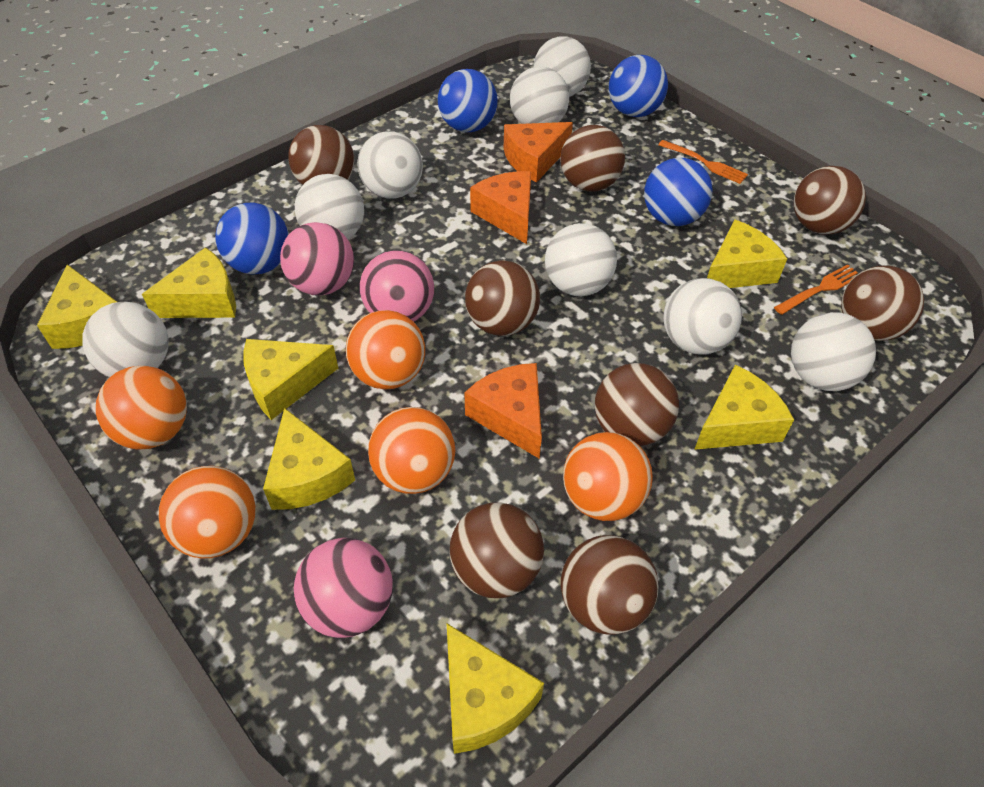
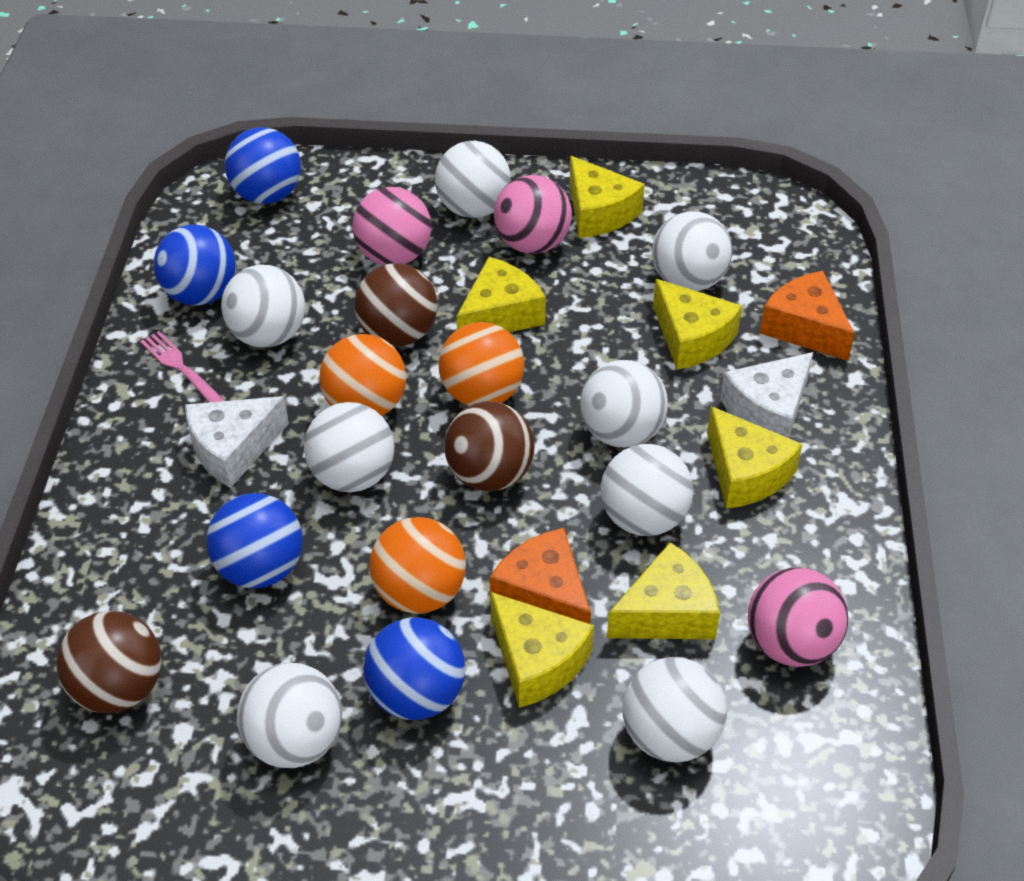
brown ball: 8 -> 3
orange ball: 5 -> 3
orange cheese: 3 -> 2
orange fork: 2 -> 0
pink fork: 0 -> 1
white cheese: 0 -> 2
yellow cheese: 7 -> 6

